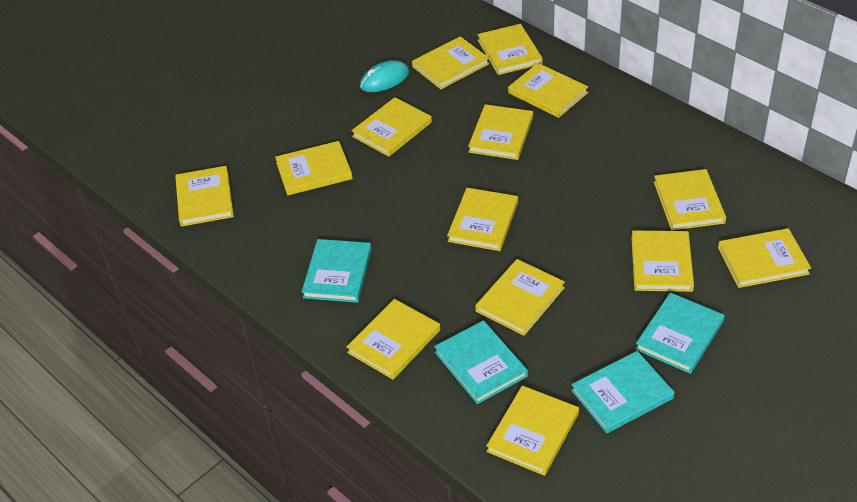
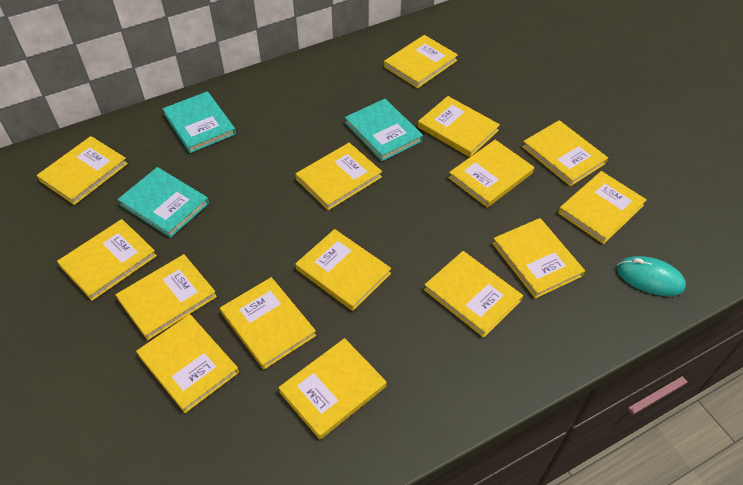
turquoise book: 4 -> 3
yellow book: 14 -> 15

